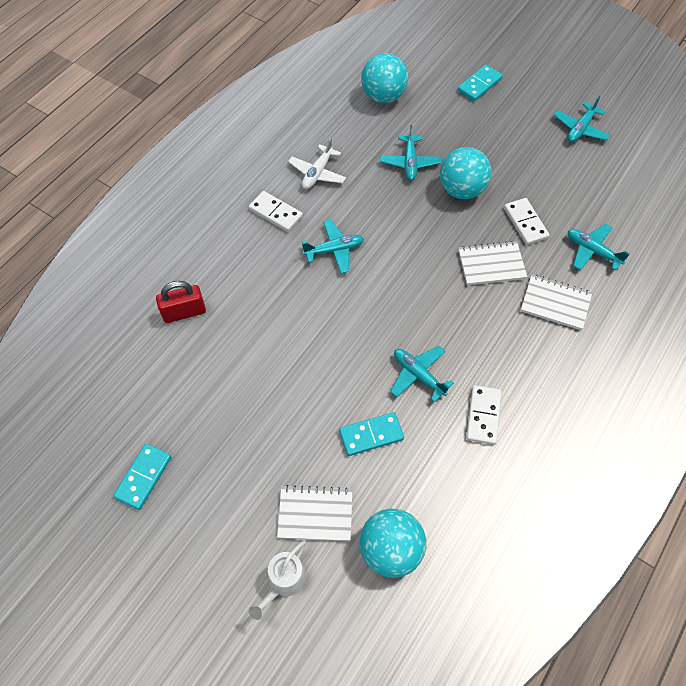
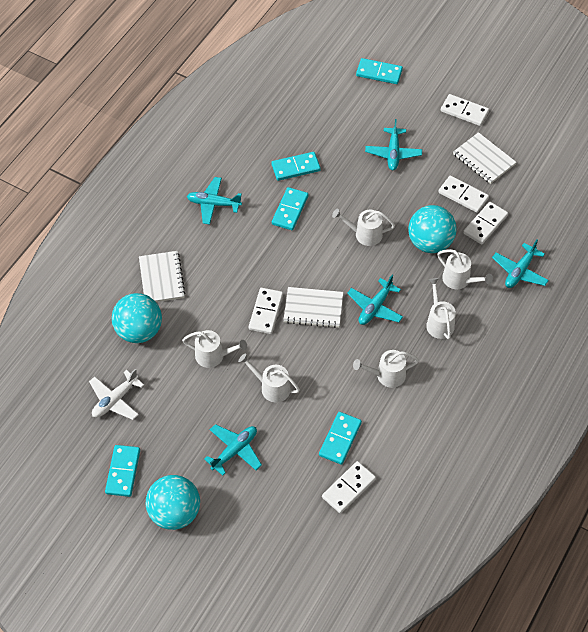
red padlock: 1 -> 0
turquoise domino: 3 -> 5
white domino: 3 -> 5
white watering can: 1 -> 6

